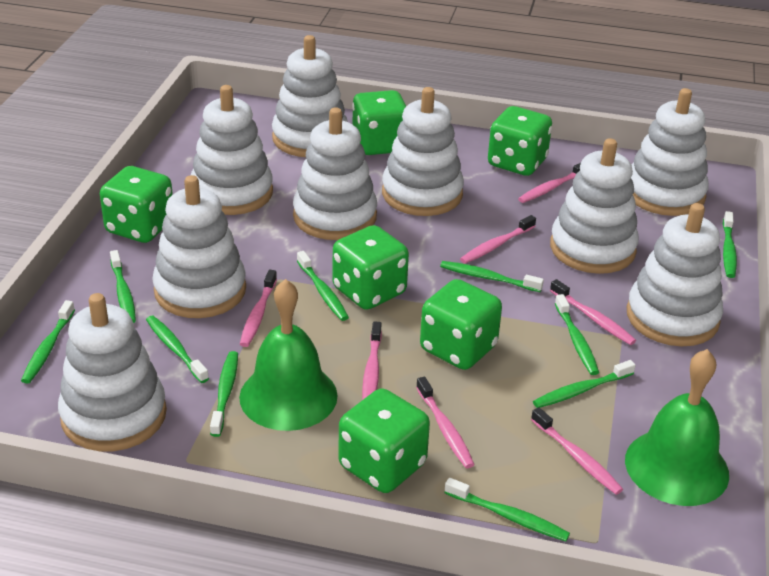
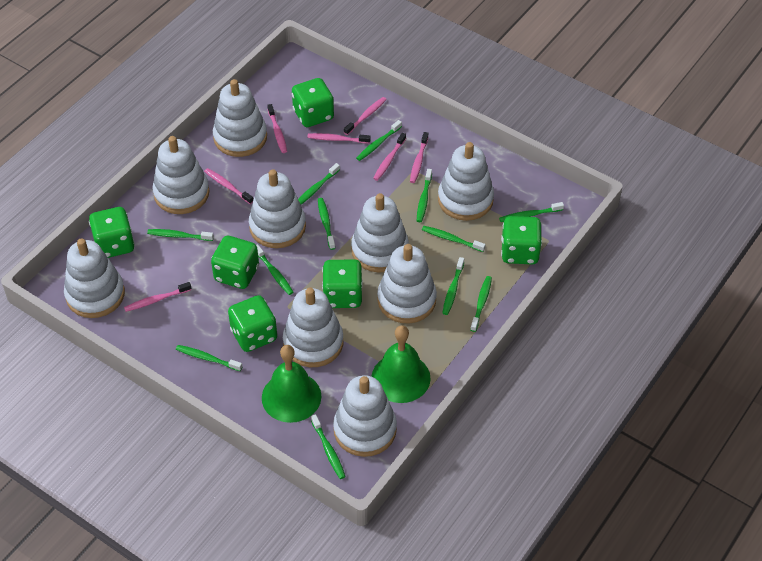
green toothbrush: 10 -> 12

